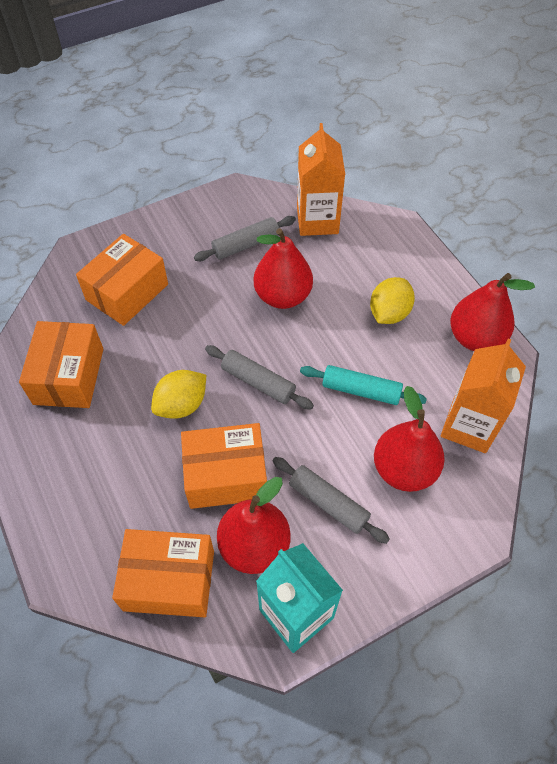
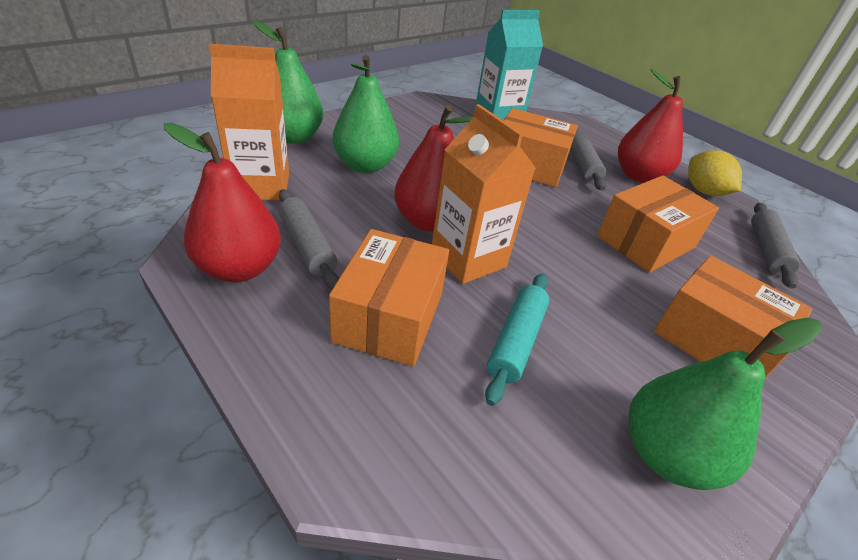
green pear: 0 -> 3
red pear: 4 -> 3
yellow lemon: 2 -> 1

